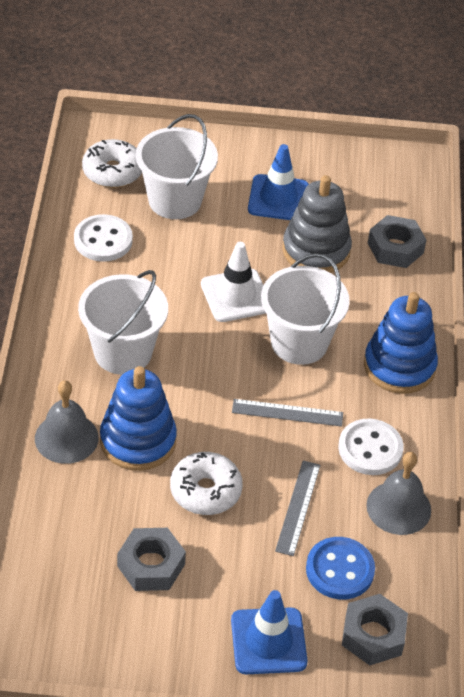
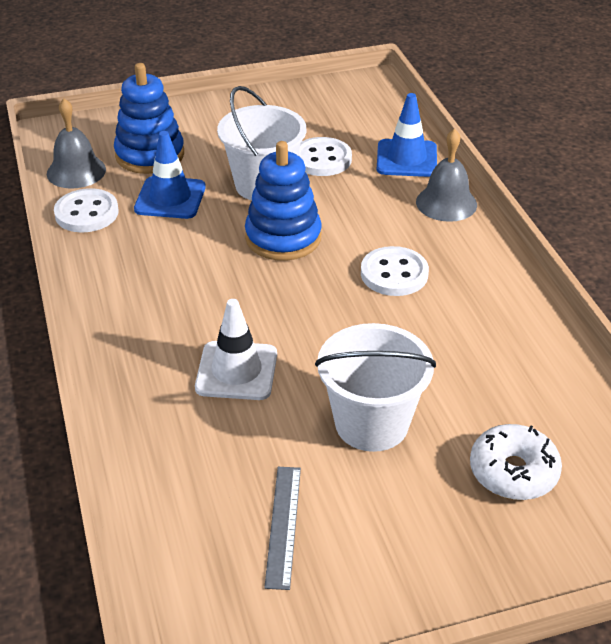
blue button: 1 -> 0
grey nut: 3 -> 0
grey ruler: 2 -> 1
grey stacking toy: 1 -> 0
white bucket: 3 -> 2
white button: 2 -> 3
white donut: 2 -> 1

